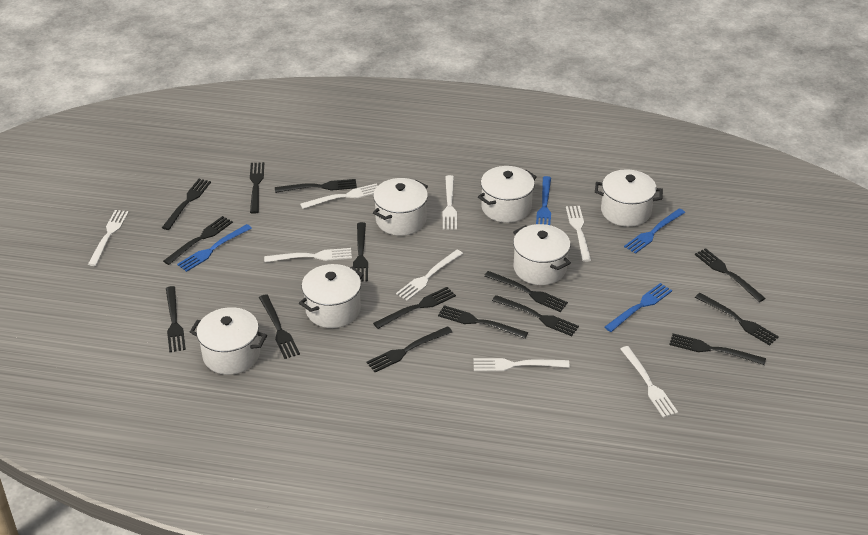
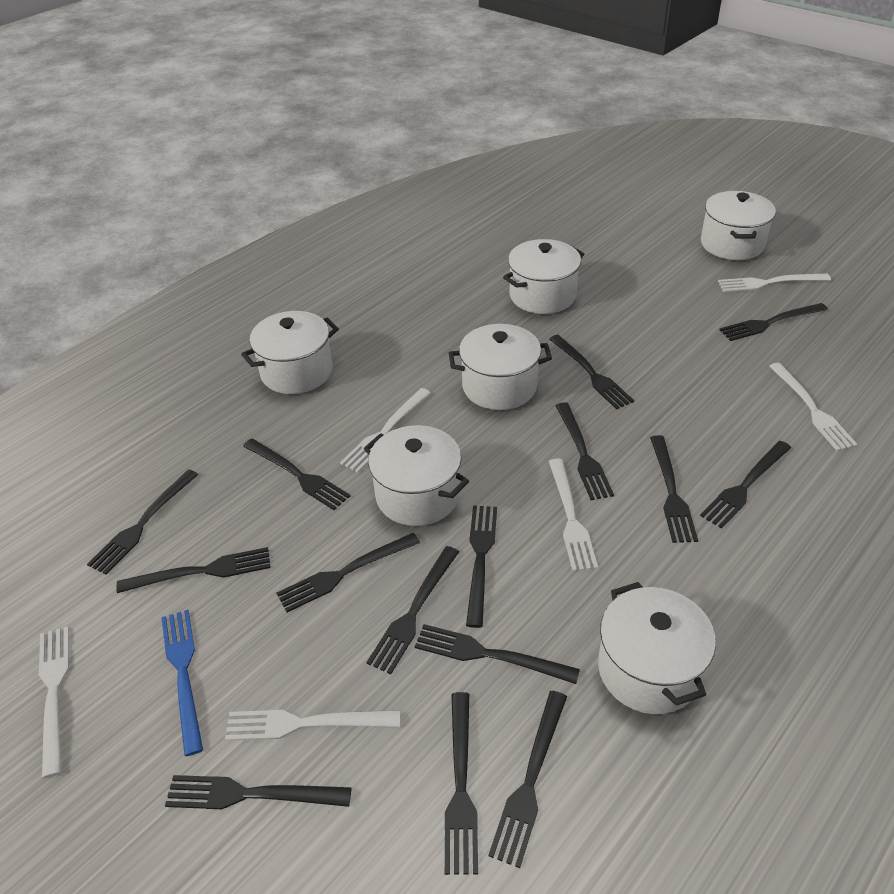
blue fork: 4 -> 1
white fork: 8 -> 6

